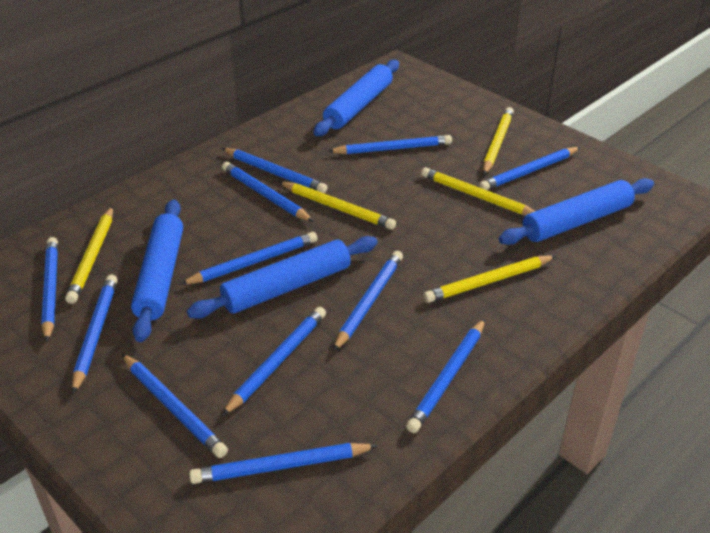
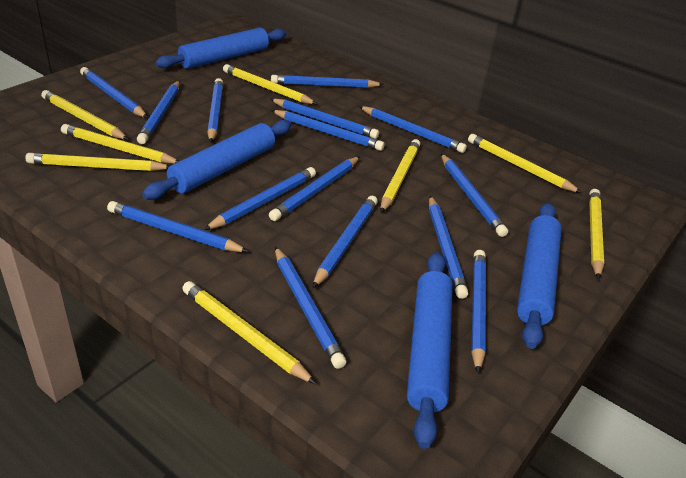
blue pencil: 12 -> 15
yellow pencil: 5 -> 8

